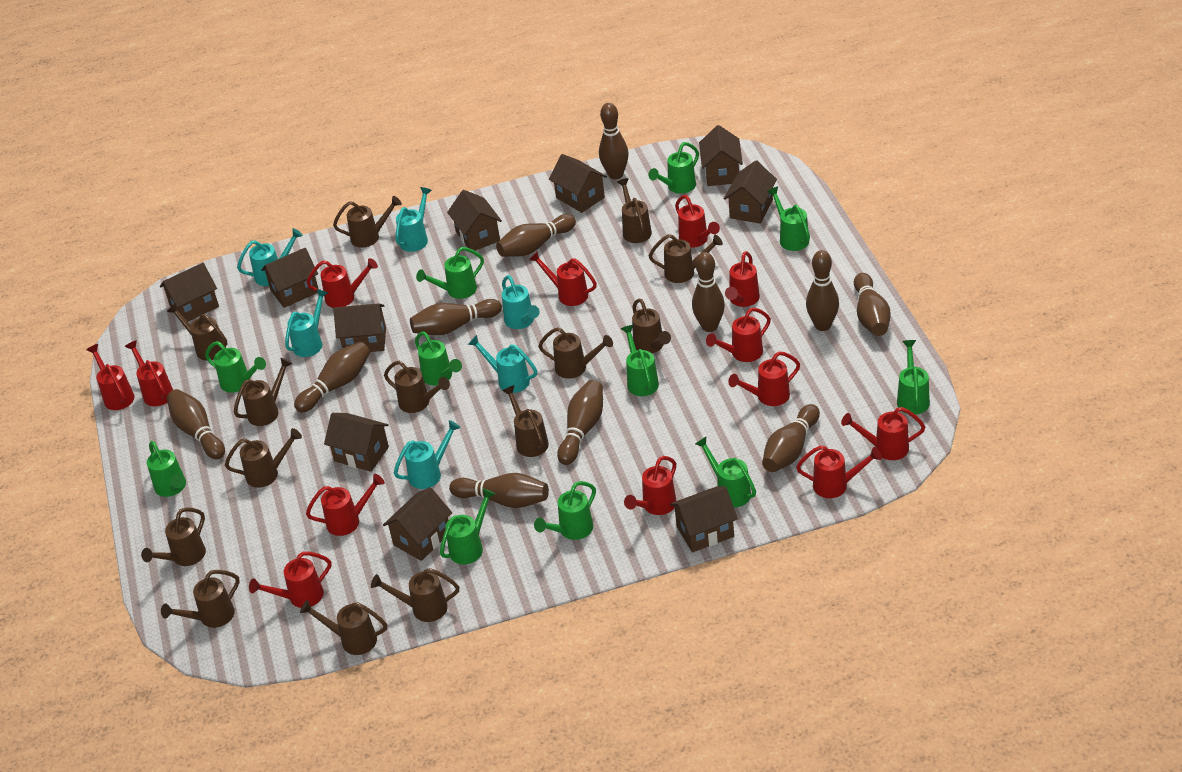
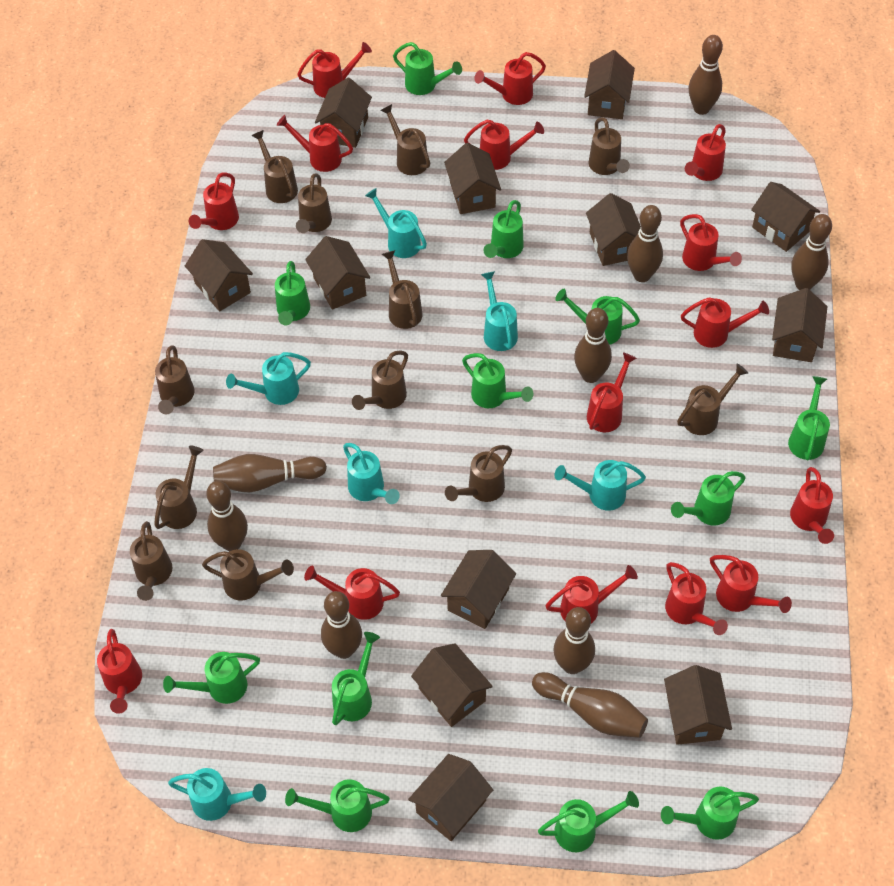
brown bowling pin: 11 -> 9
brown house: 10 -> 12
brown watering can: 14 -> 12
green watering can: 11 -> 12
red watering can: 13 -> 15

